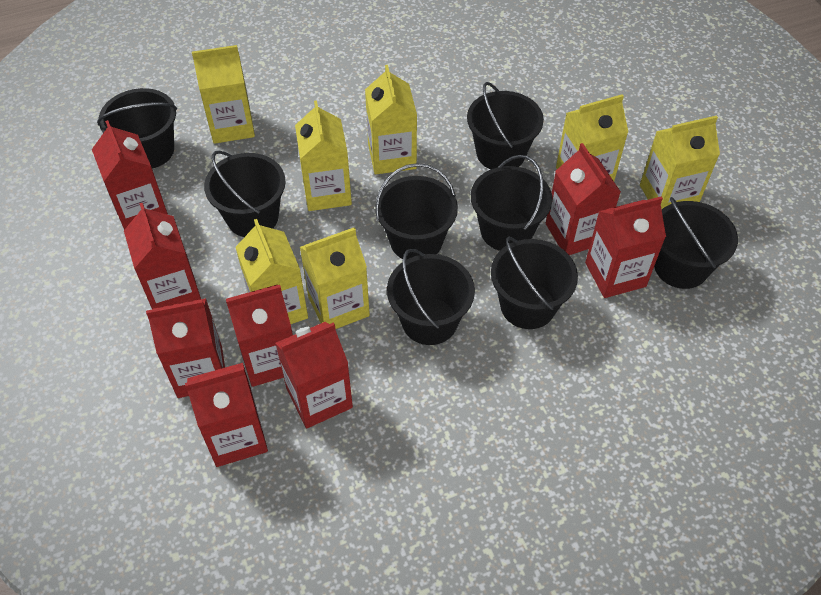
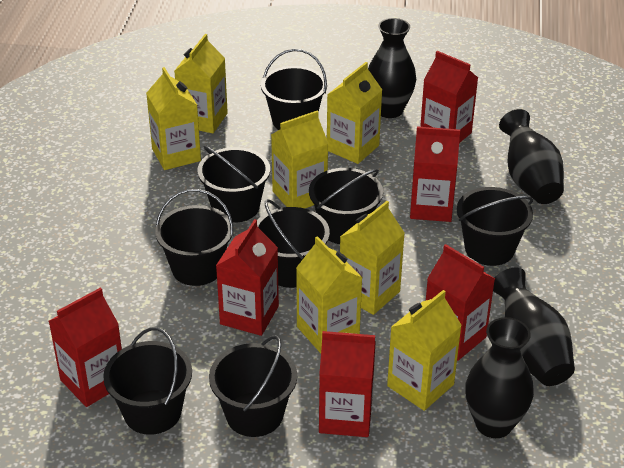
black vase: 0 -> 4
red carton: 8 -> 6

